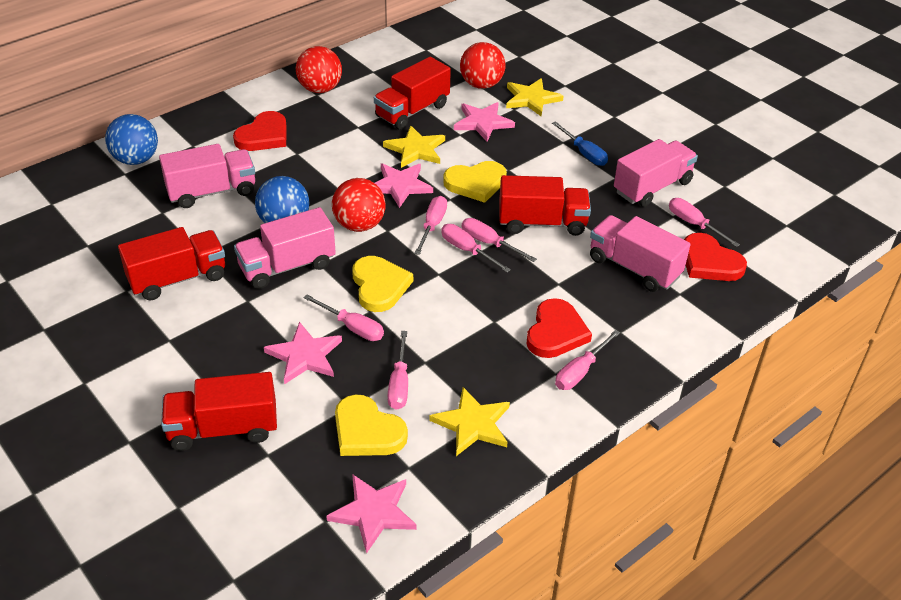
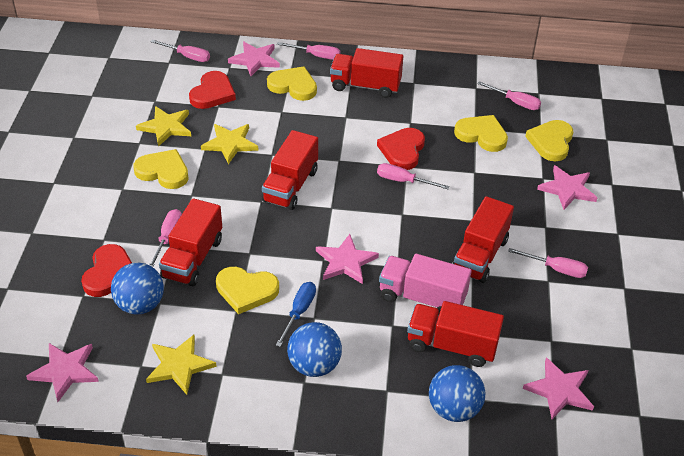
blue ball: 2 -> 3
pink screwdriver: 7 -> 6
pink star: 4 -> 5
pink truck: 4 -> 1
red ball: 3 -> 0
red truck: 4 -> 5
yellow heart: 3 -> 5

